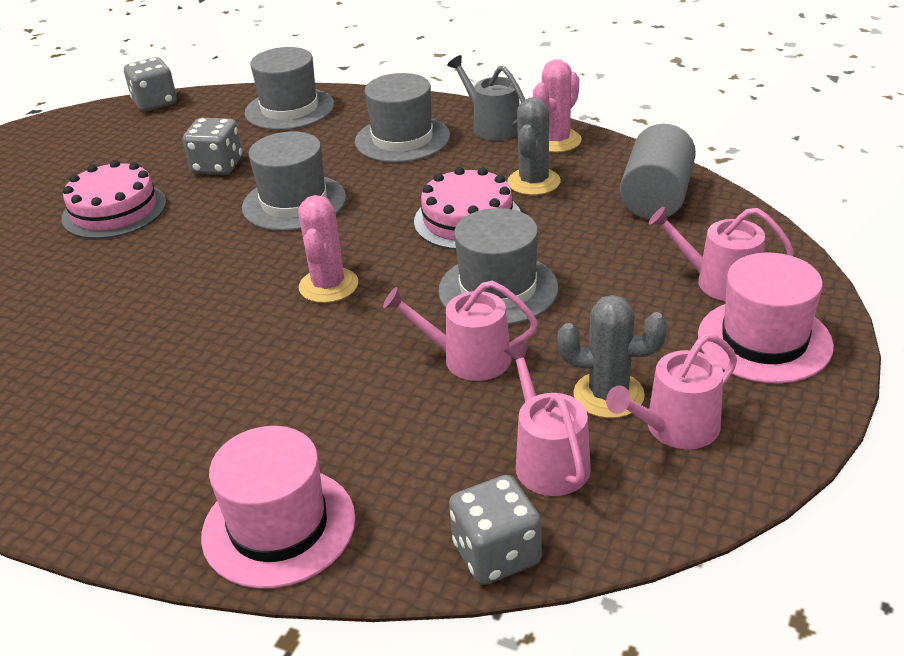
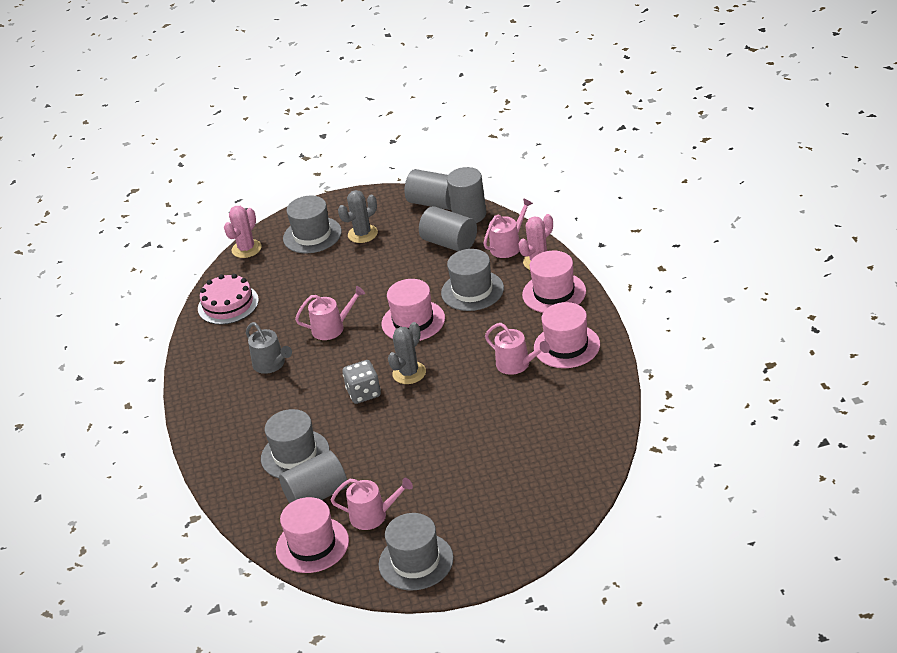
grey cylinder: 1 -> 4
grey dice: 3 -> 1
pink cake: 2 -> 1
pink hat: 2 -> 4

